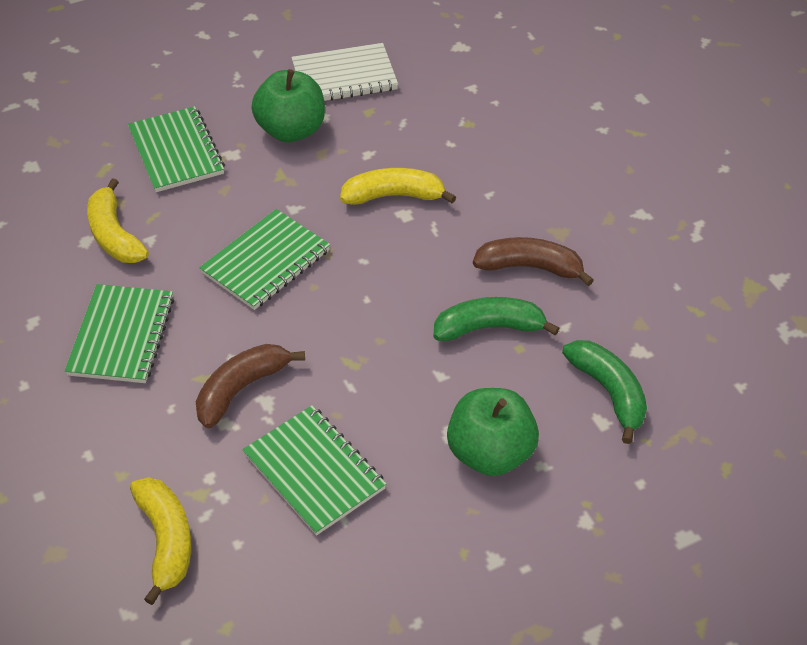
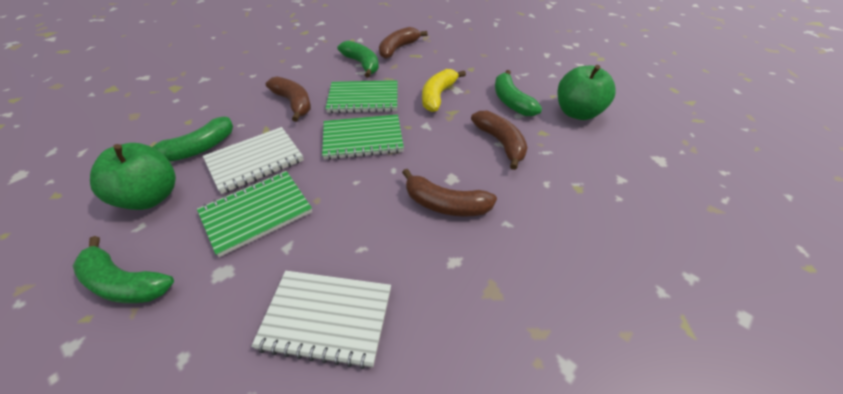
brown banana: 2 -> 4
green banana: 2 -> 4
green notebook: 4 -> 3
white notebook: 1 -> 2
yellow banana: 3 -> 1

